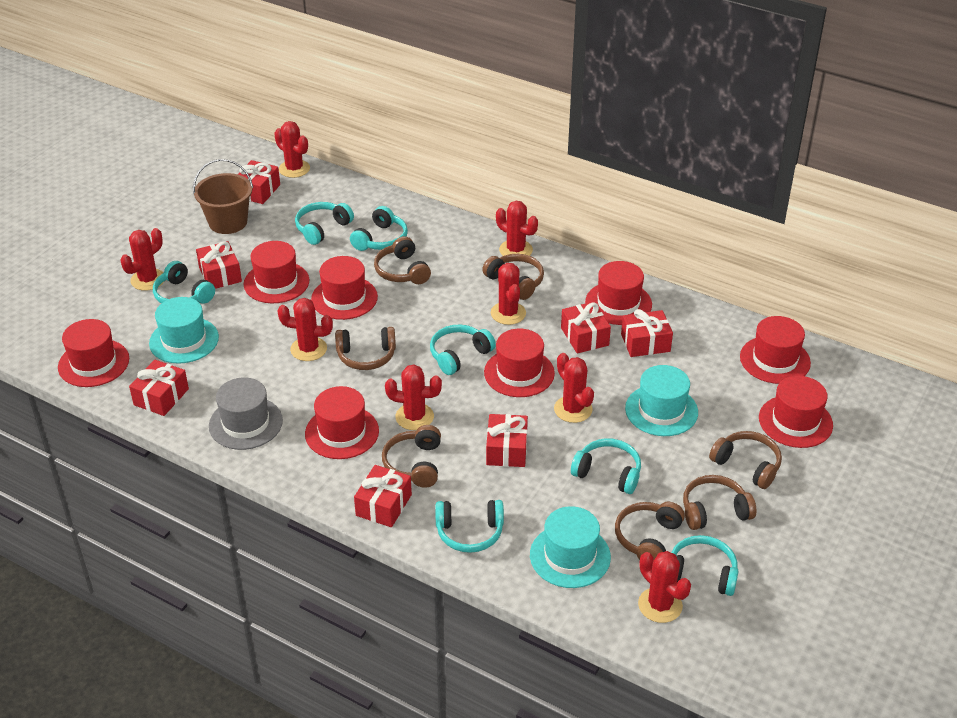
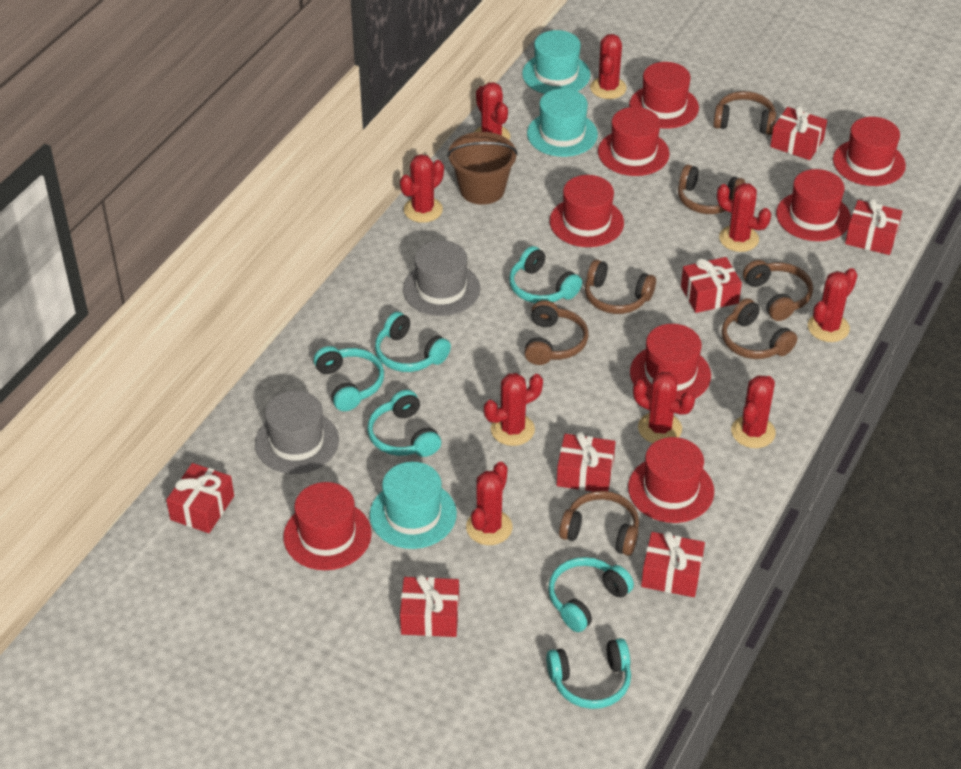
grey hat: 1 -> 2
red cactus: 8 -> 9
turquoise headphones: 7 -> 6

